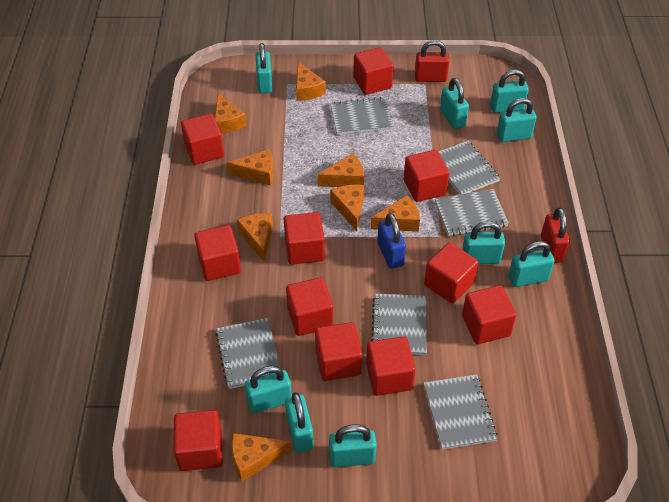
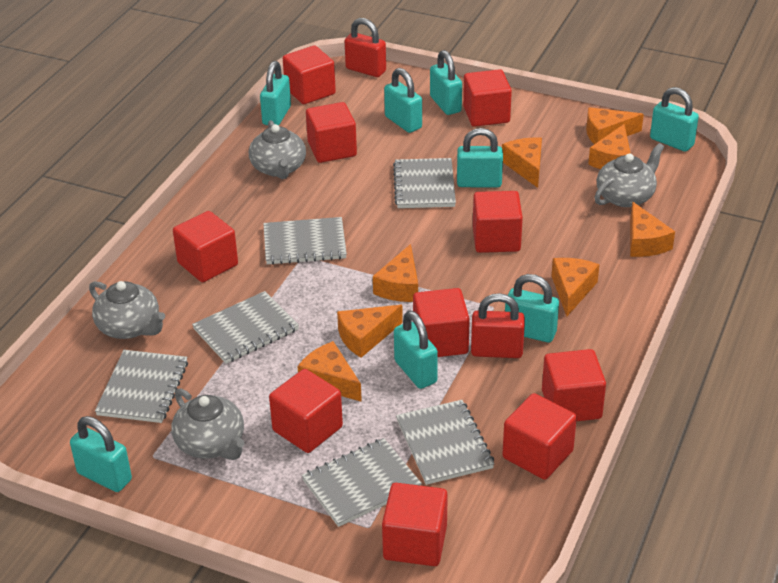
blue padlock: 1 -> 0
grey teapot: 0 -> 4
red cube: 11 -> 10
turquoise padlock: 9 -> 8

